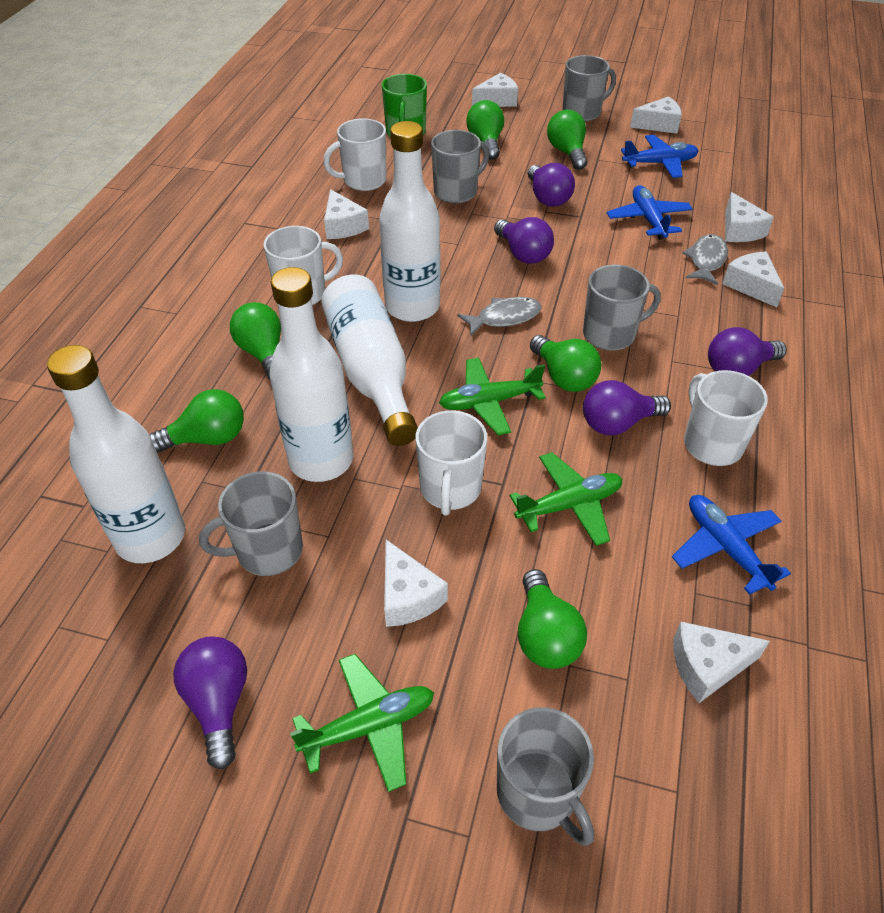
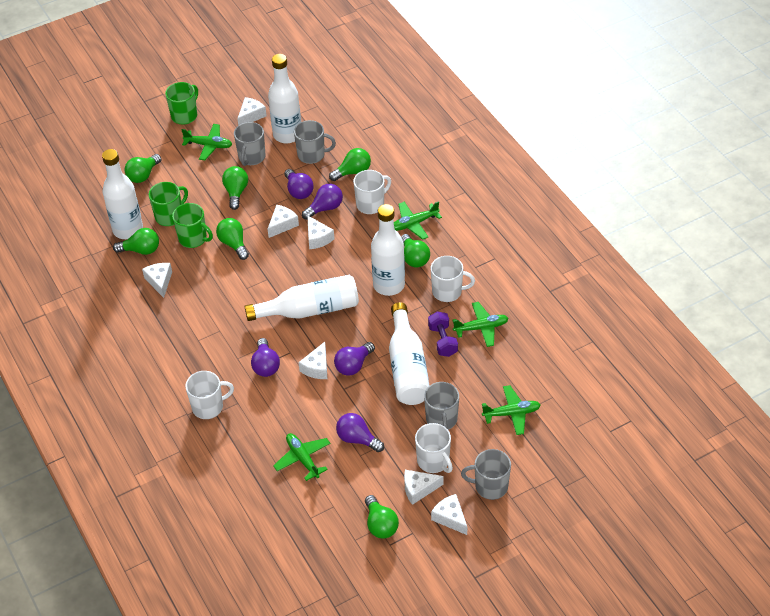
blue plane: 3 -> 0
green light bulb: 6 -> 7
green mug: 1 -> 3
green plane: 3 -> 5
grey fish: 2 -> 0
grey mug: 5 -> 4
purple dumbbell: 0 -> 1
white bottle: 4 -> 5

